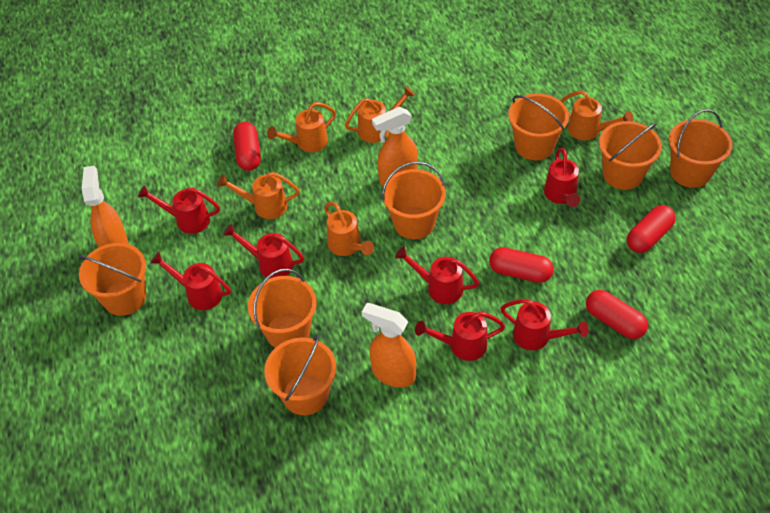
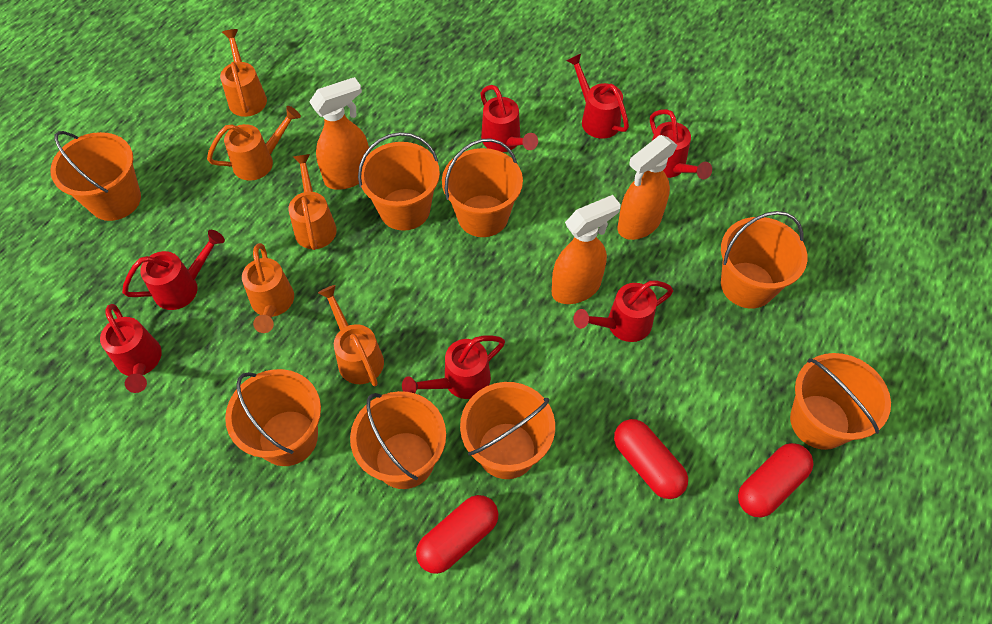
orange bucket: 7 -> 8
red capsule: 4 -> 3

